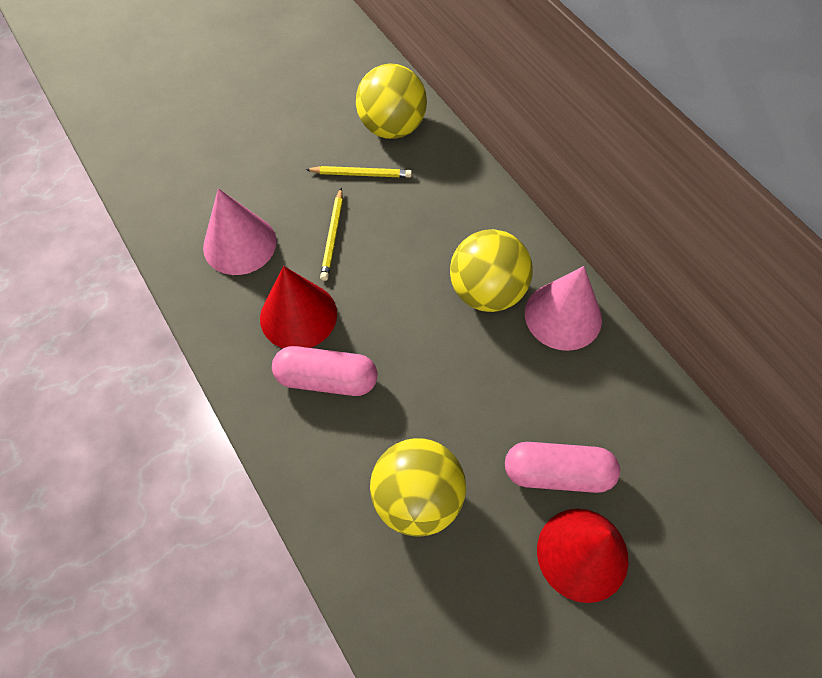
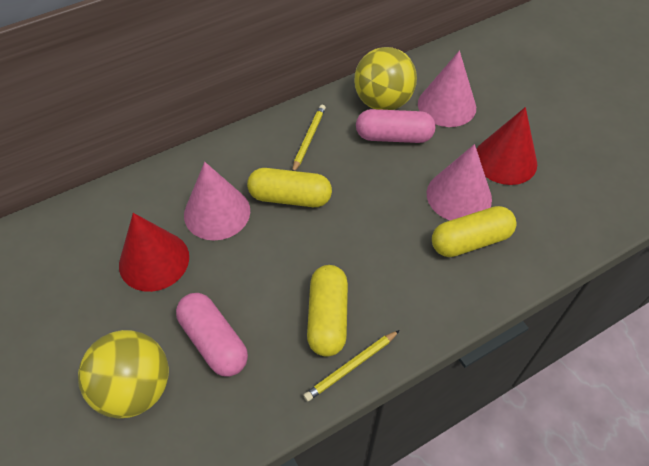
pink cone: 2 -> 3
yellow ball: 3 -> 2
yellow capsule: 0 -> 3

